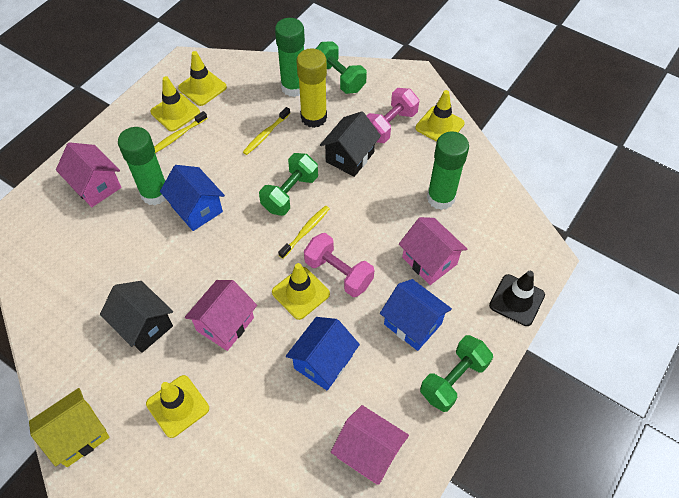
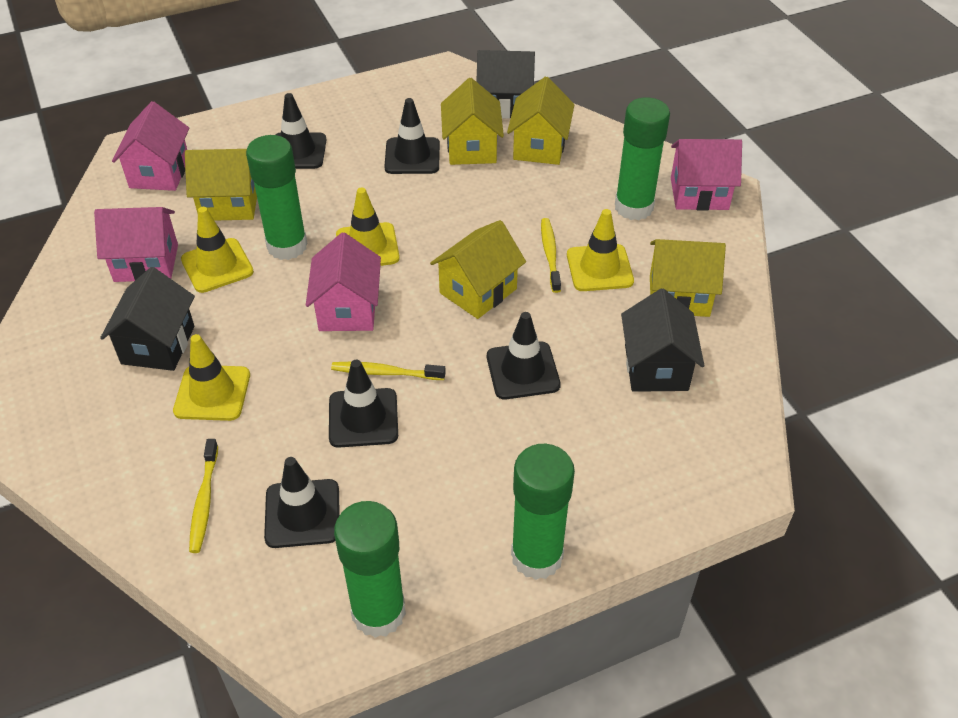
black house: 2 -> 3
black traffic cone: 1 -> 5
blue house: 3 -> 0
green dumbbell: 3 -> 0
green glue stick: 3 -> 4
pink dumbbell: 2 -> 0
yellow glue stick: 1 -> 0
yellow house: 1 -> 5
yellow traffic cone: 5 -> 4

